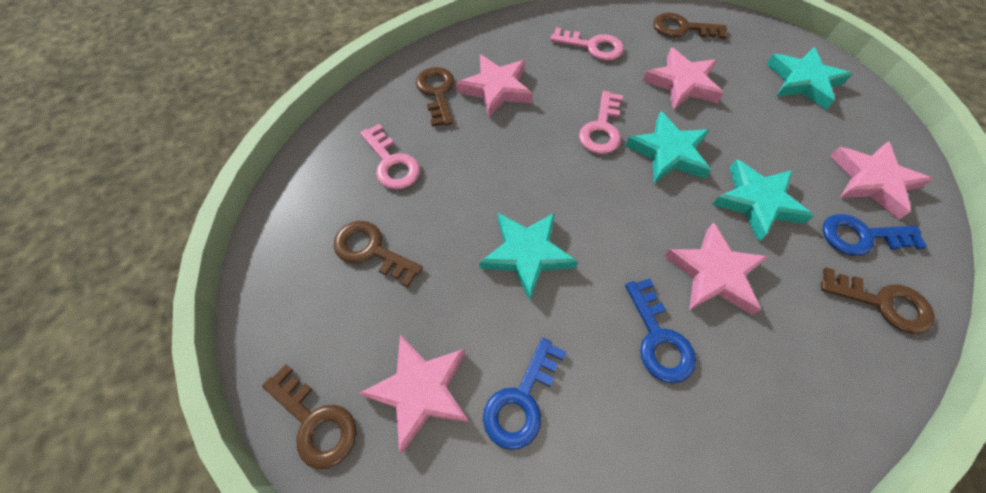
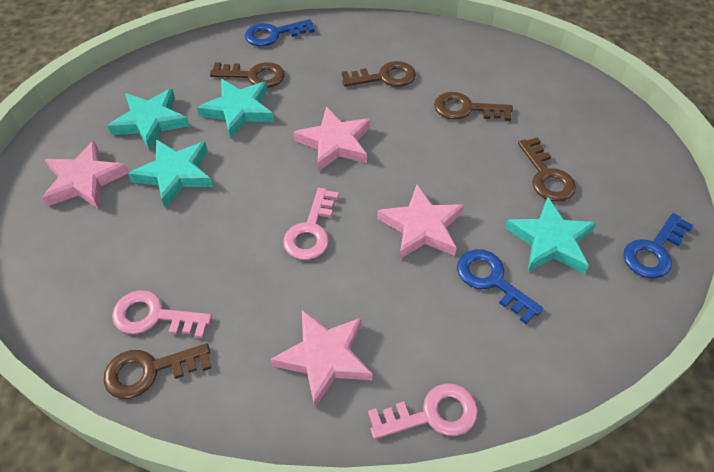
pink star: 5 -> 4

